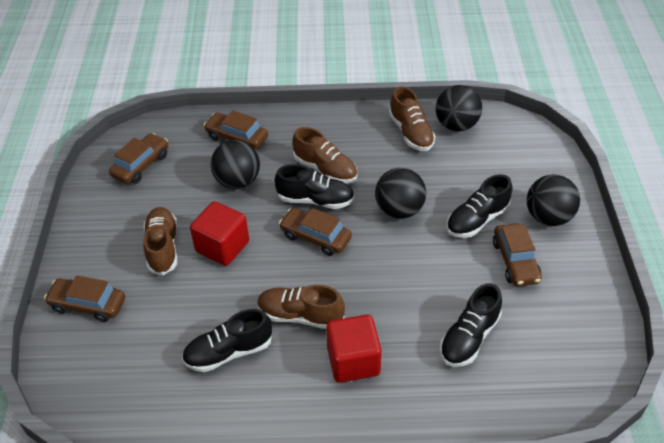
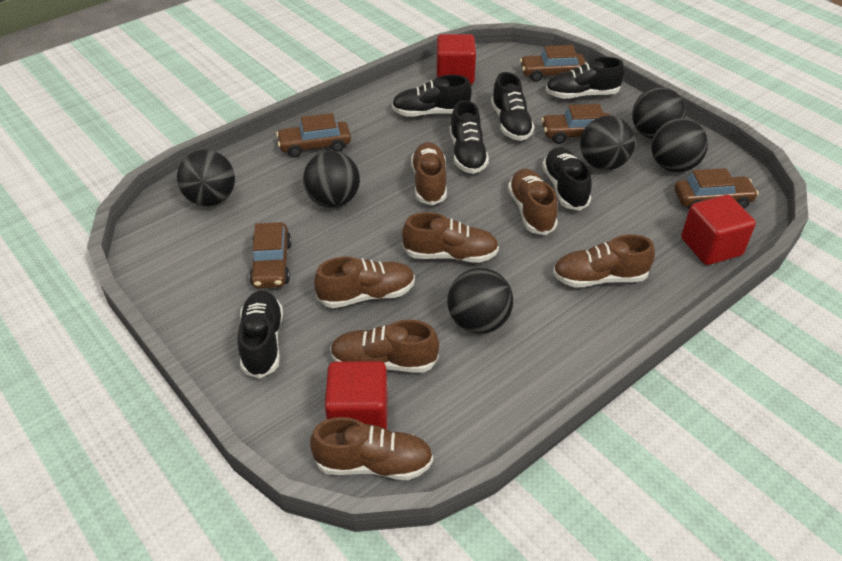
black ball: 4 -> 6
black shoe: 4 -> 6
brown shoe: 4 -> 7
red cube: 2 -> 3

